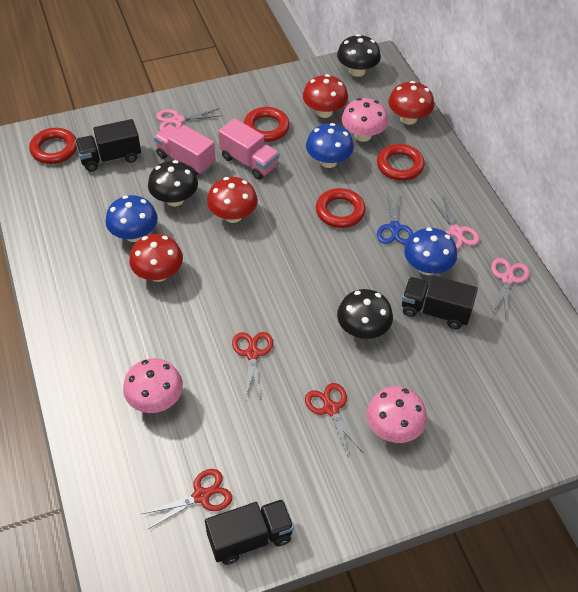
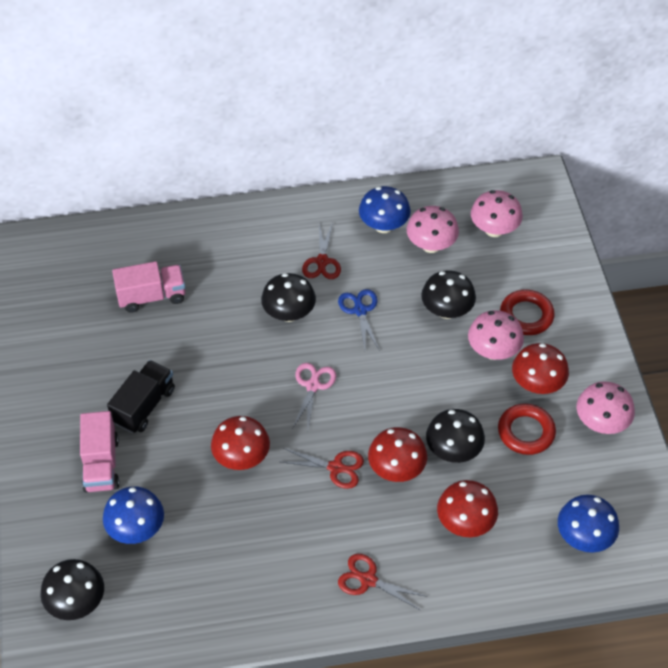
black mushroom: 3 -> 4
black truck: 3 -> 1
pink mushroom: 3 -> 4
pink scissors: 3 -> 1
red ring: 4 -> 2

